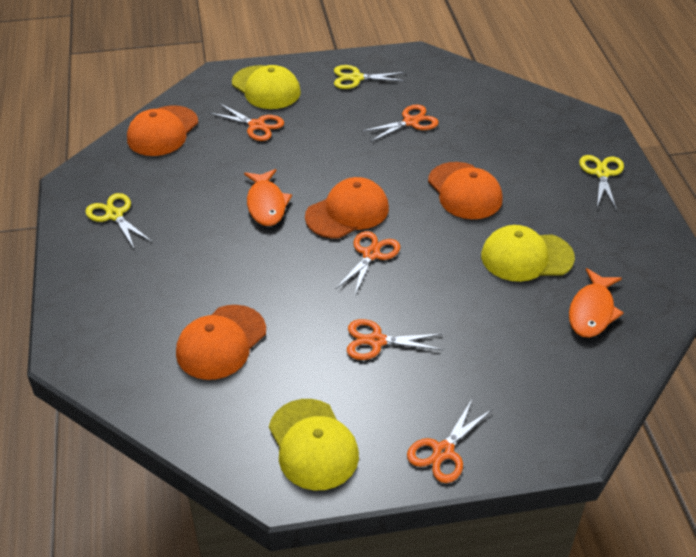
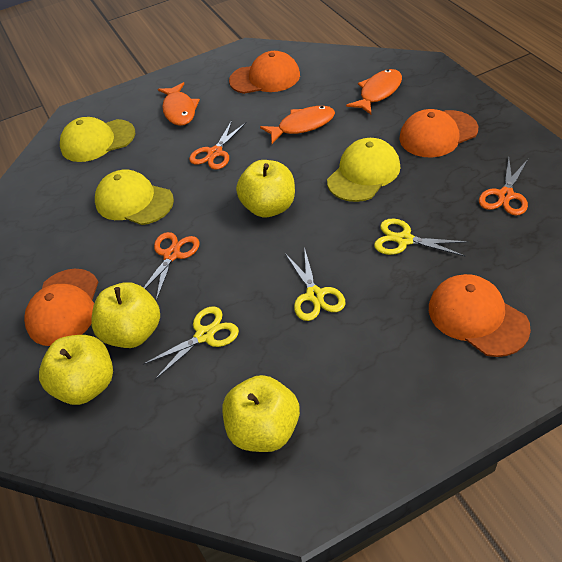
orange fish: 2 -> 3
orange scissors: 5 -> 3
yellow apple: 0 -> 4

